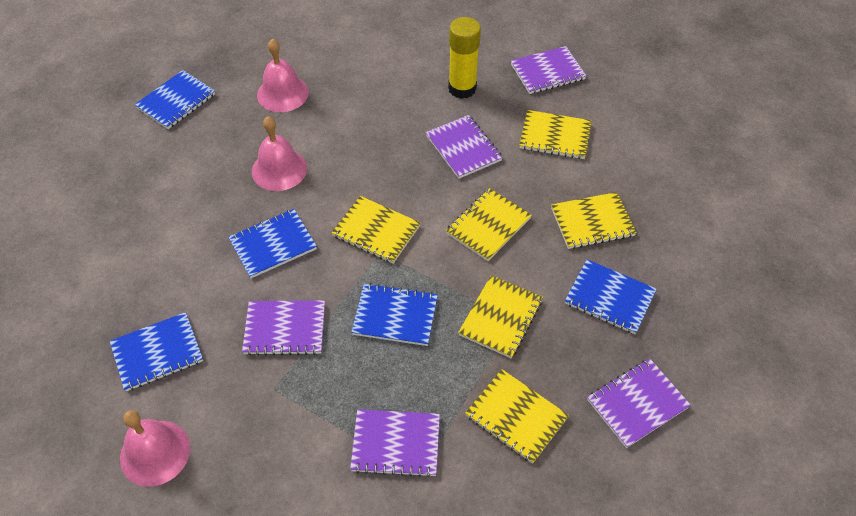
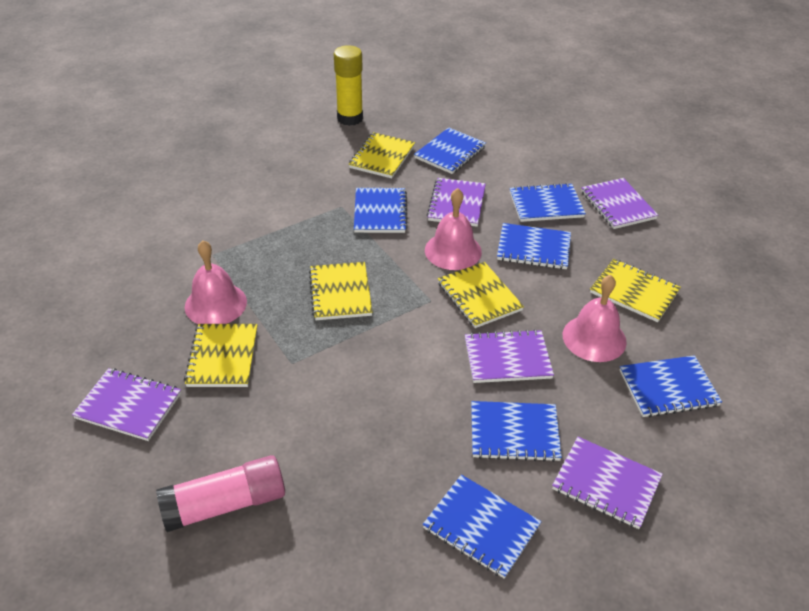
blue notebook: 5 -> 7
pink glue stick: 0 -> 1
yellow notebook: 6 -> 5

